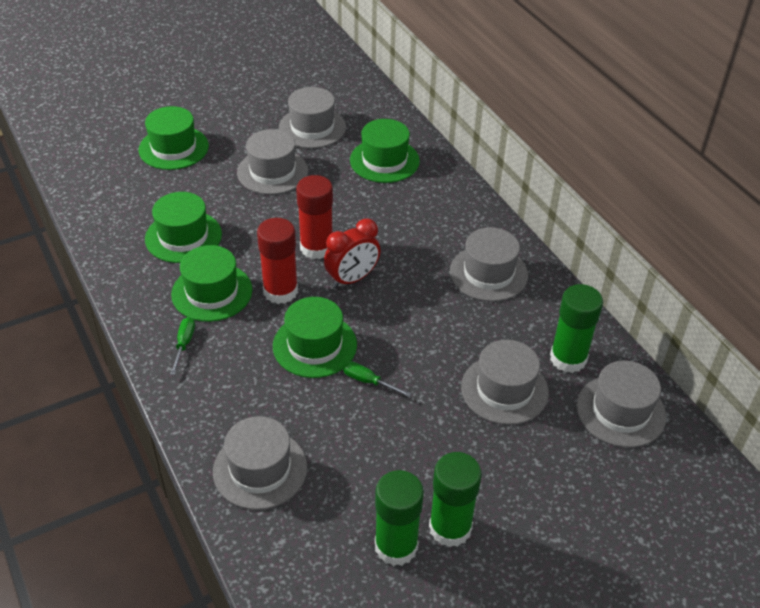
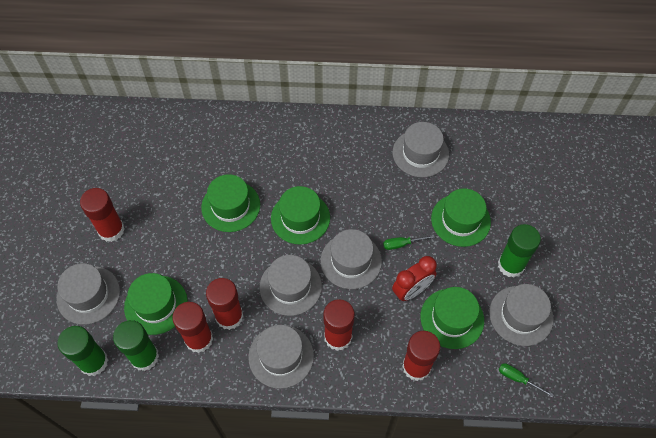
red glue stick: 2 -> 5

